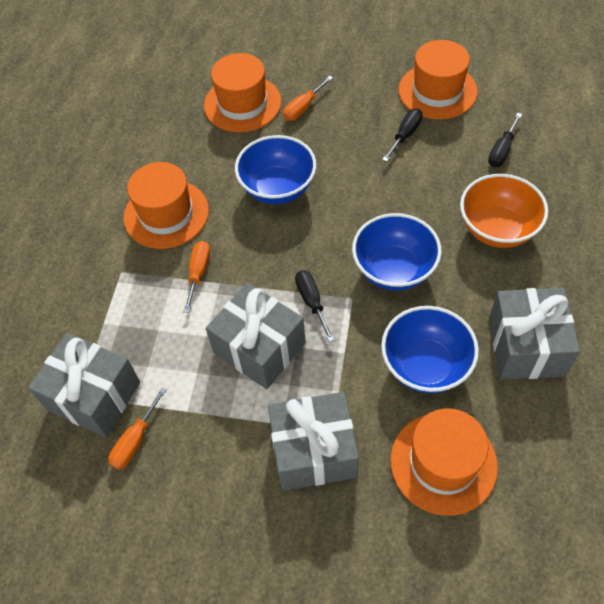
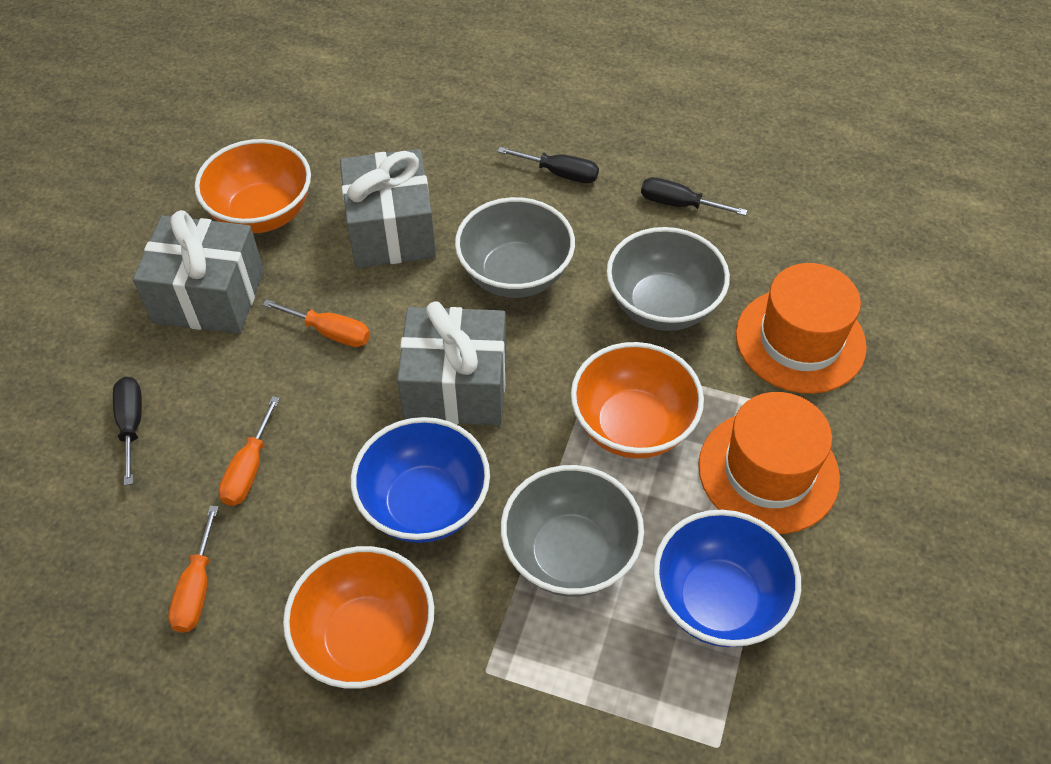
blue bowl: 3 -> 2
grey bowl: 0 -> 3
grey gift: 4 -> 3
orange bowl: 1 -> 3
orange hat: 4 -> 2

